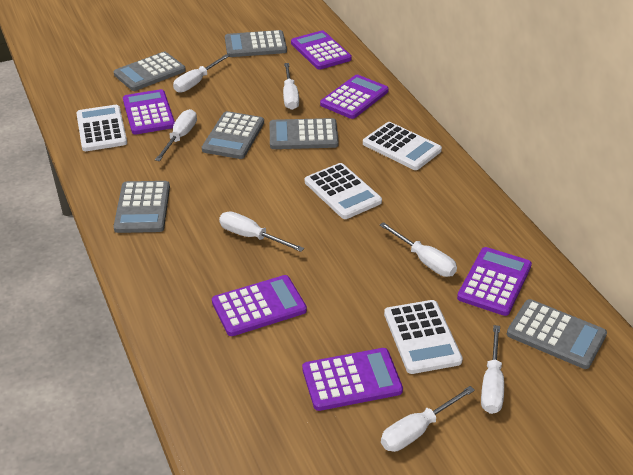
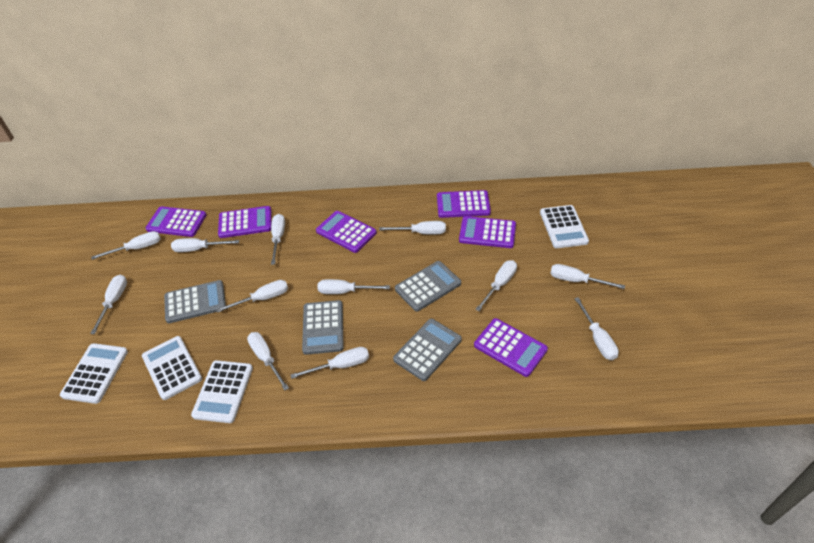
grey calculator: 6 -> 4
white screwdriver: 7 -> 12

